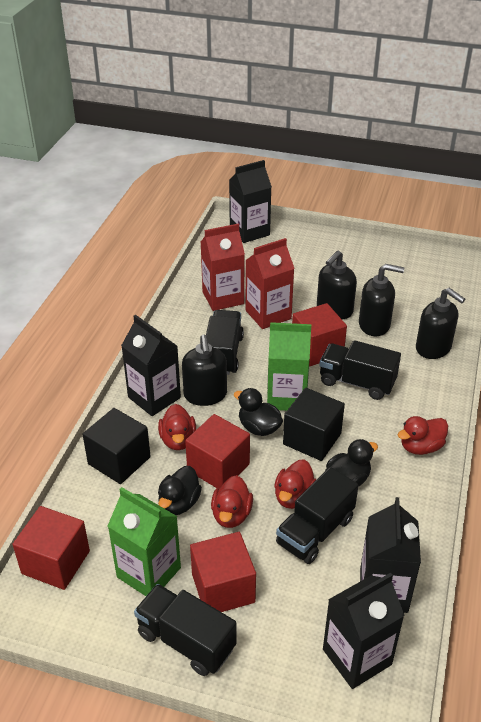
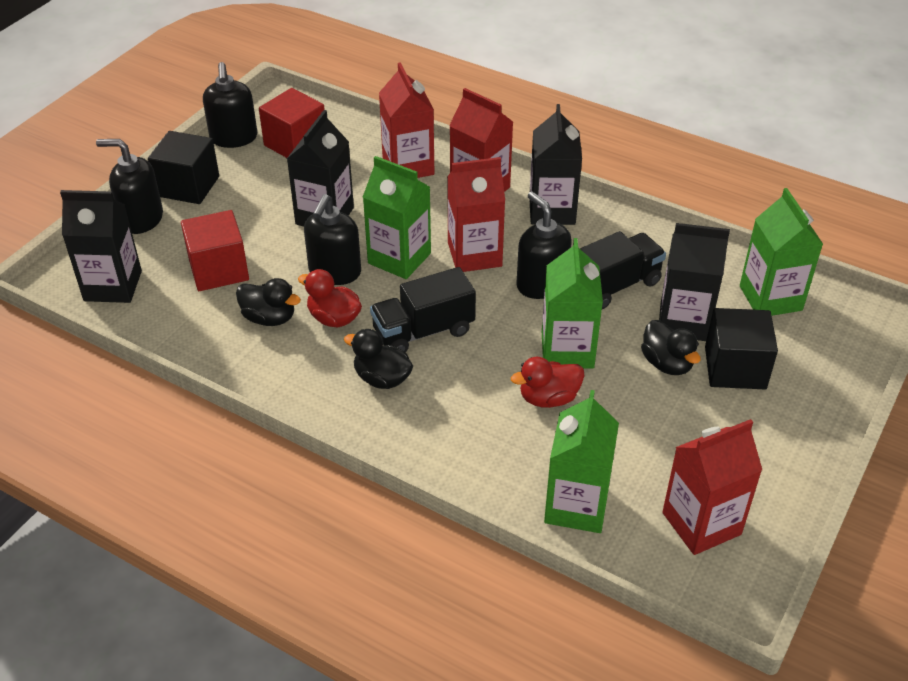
black truck: 4 -> 2
green carton: 2 -> 4
red carton: 2 -> 4
red cube: 4 -> 2
red duck: 4 -> 2

